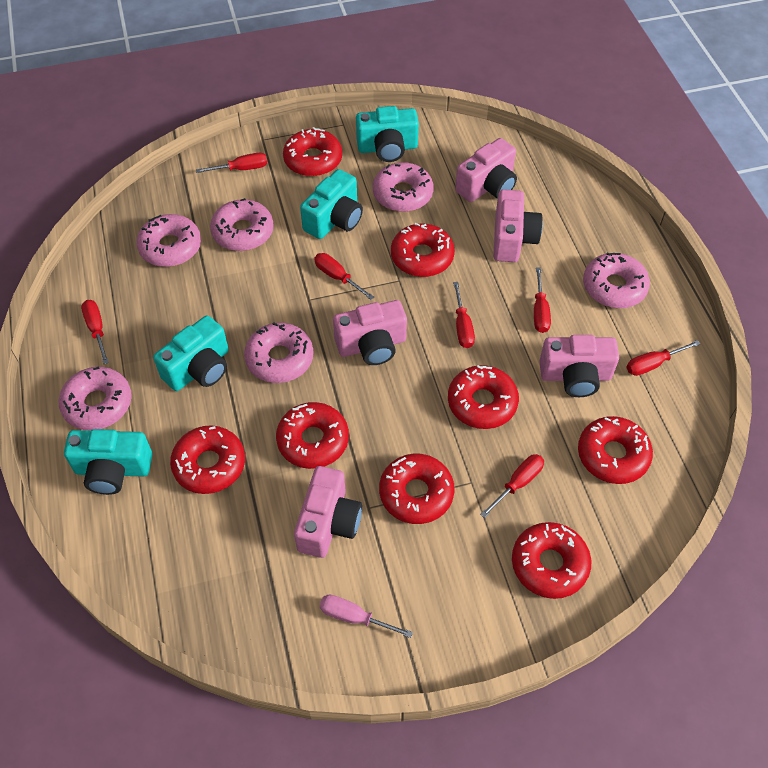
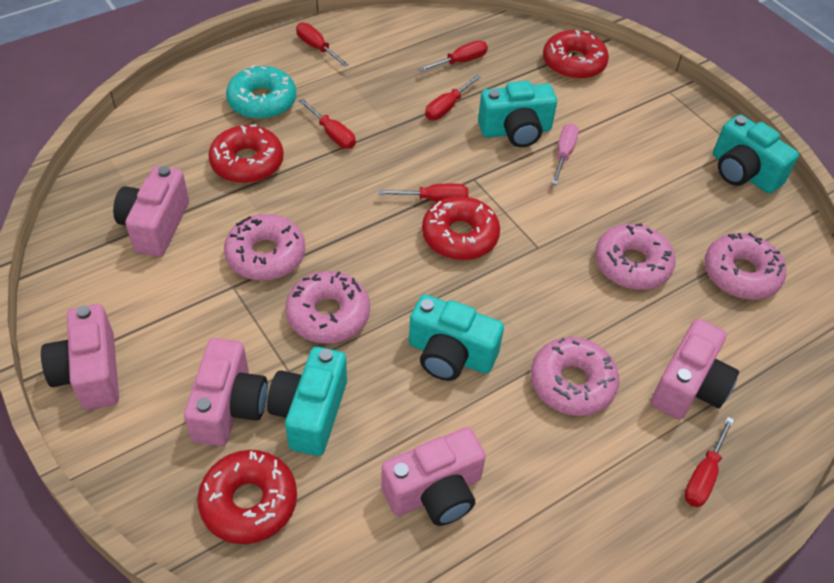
pink donut: 6 -> 5
red donut: 8 -> 4
red screwdriver: 7 -> 6
turquoise donut: 0 -> 1

